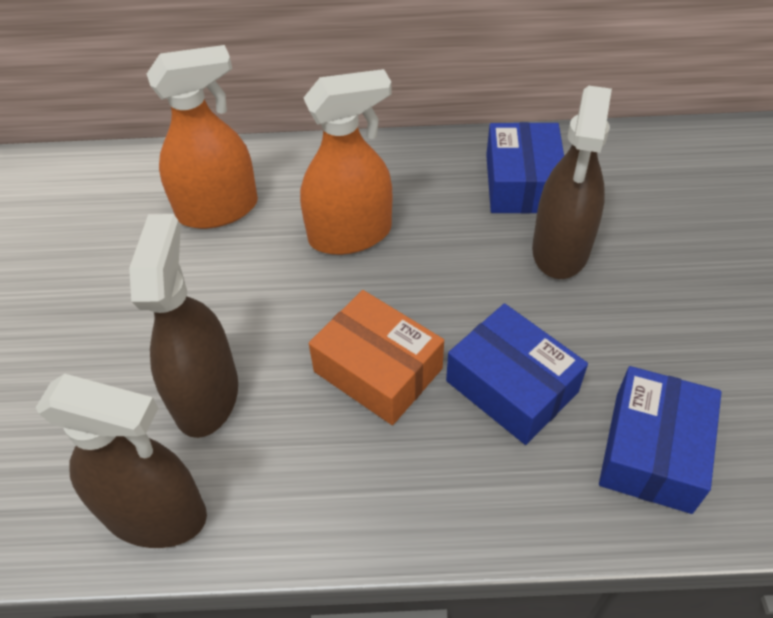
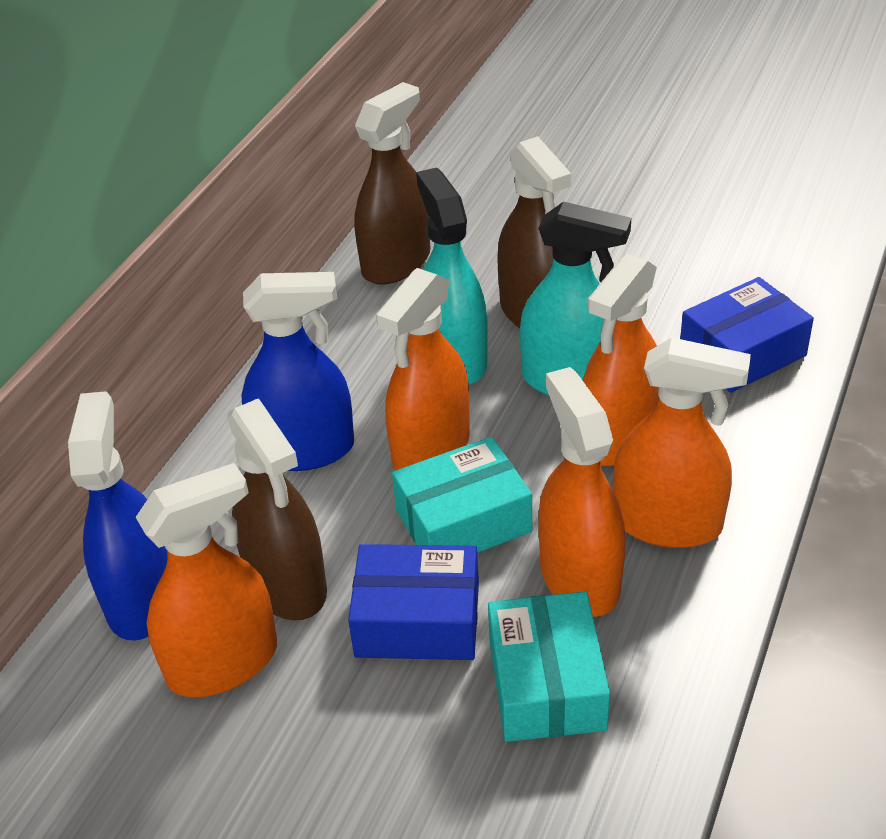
blue box: 3 -> 2
blue spray bottle: 0 -> 2
orange box: 1 -> 0
orange spray bottle: 2 -> 5
turquoise box: 0 -> 2
turquoise spray bottle: 0 -> 2

